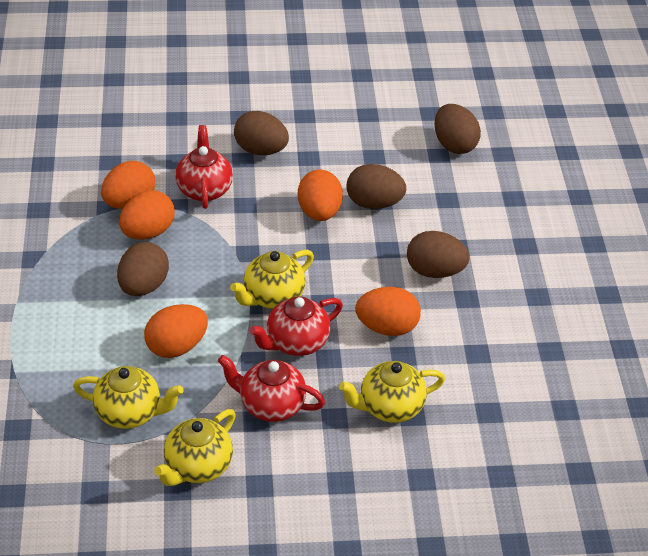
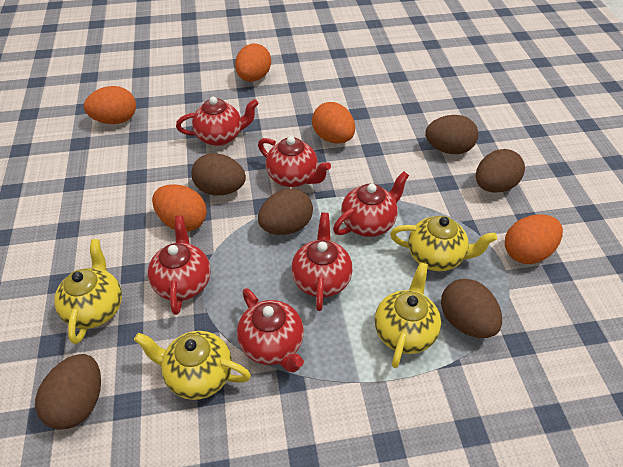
brown egg: 5 -> 6
red teapot: 3 -> 6

